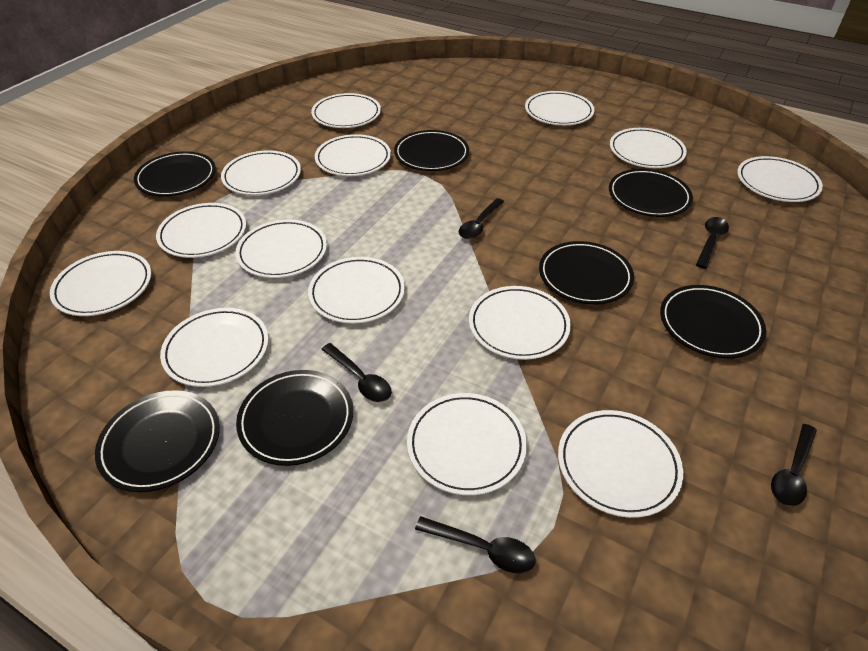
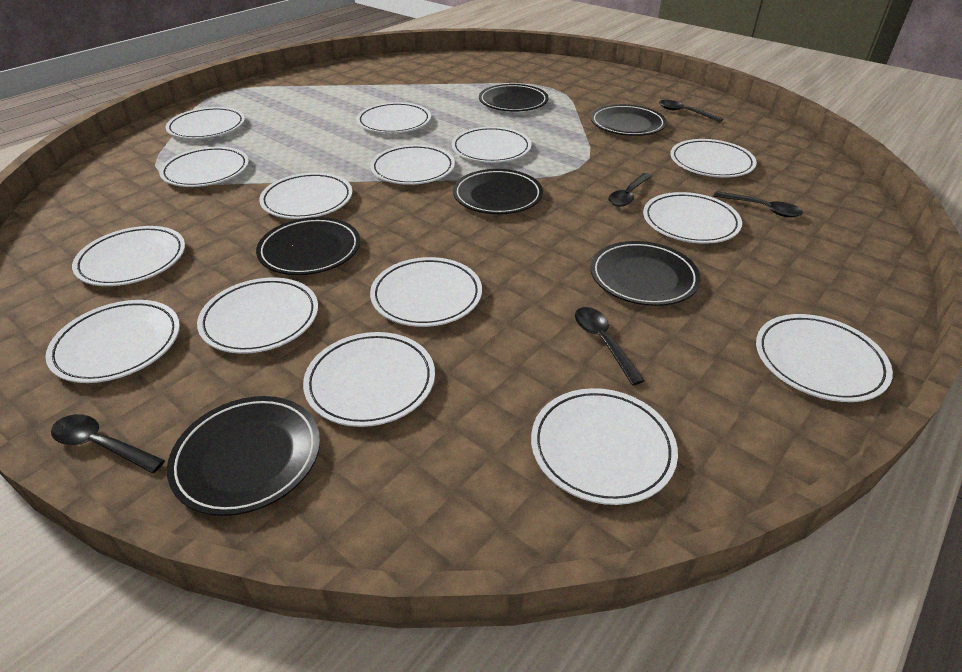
black plate: 7 -> 6
white plate: 14 -> 15

